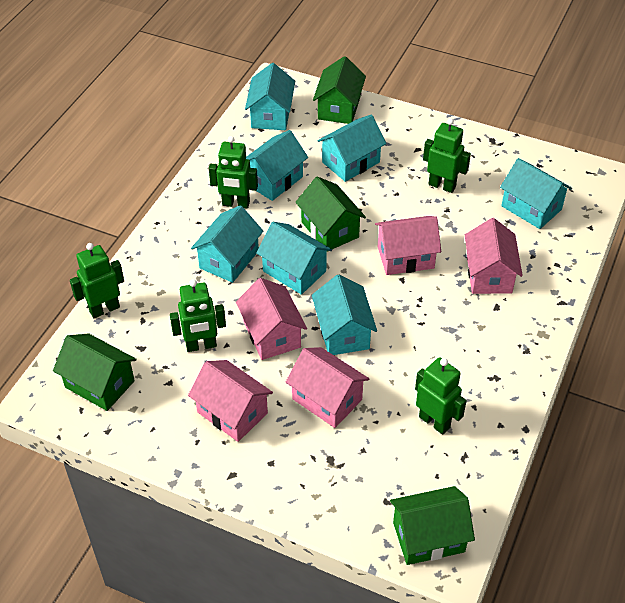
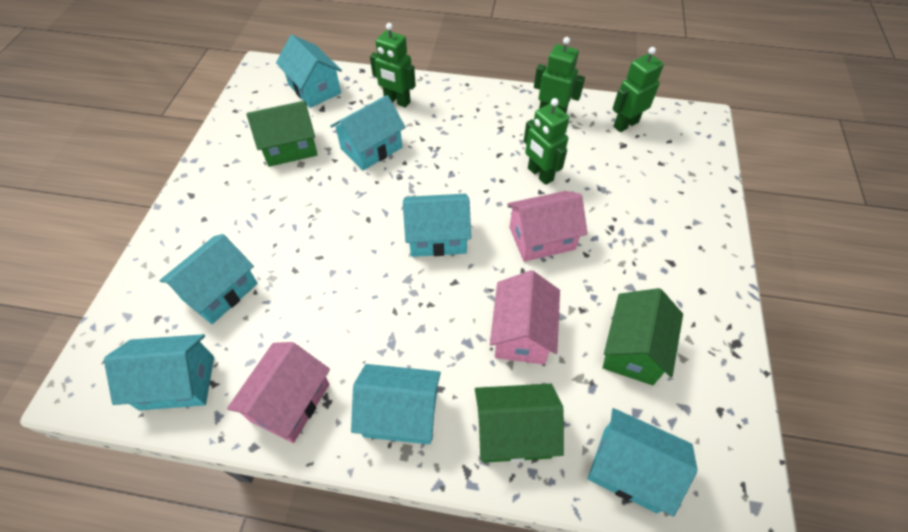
green house: 4 -> 3
green robot: 5 -> 4
pink house: 5 -> 3

